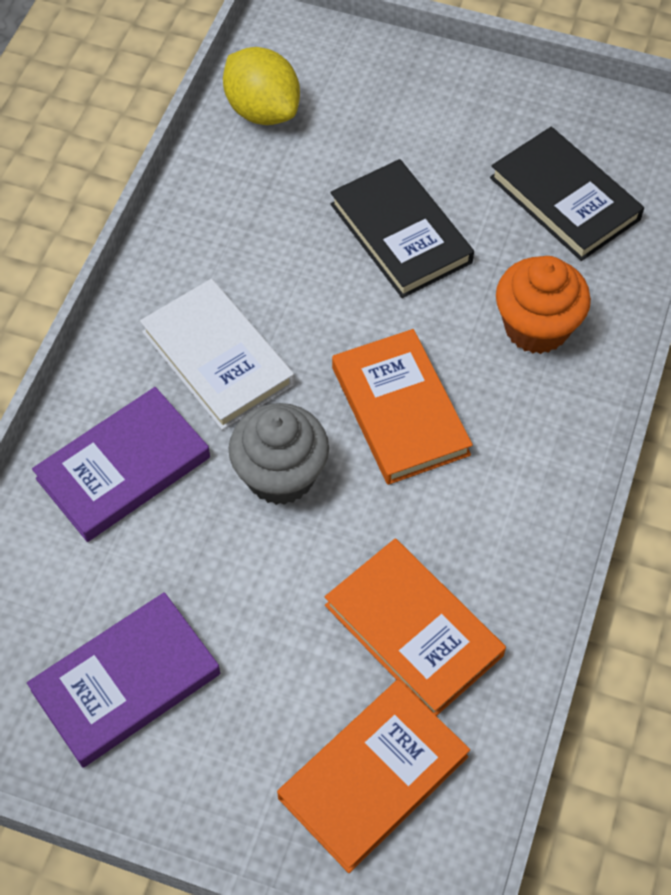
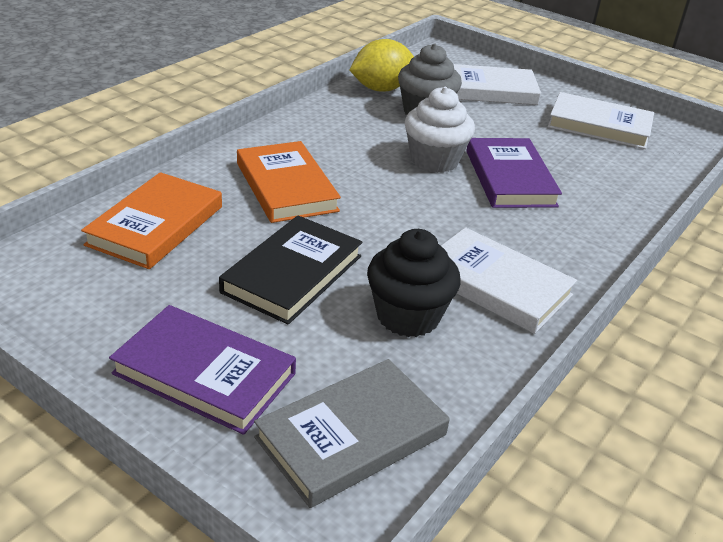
black book: 2 -> 1
black cupcake: 0 -> 1
grey book: 0 -> 1
orange book: 3 -> 2
orange cupcake: 1 -> 0
white book: 1 -> 3
white cupcake: 0 -> 1

